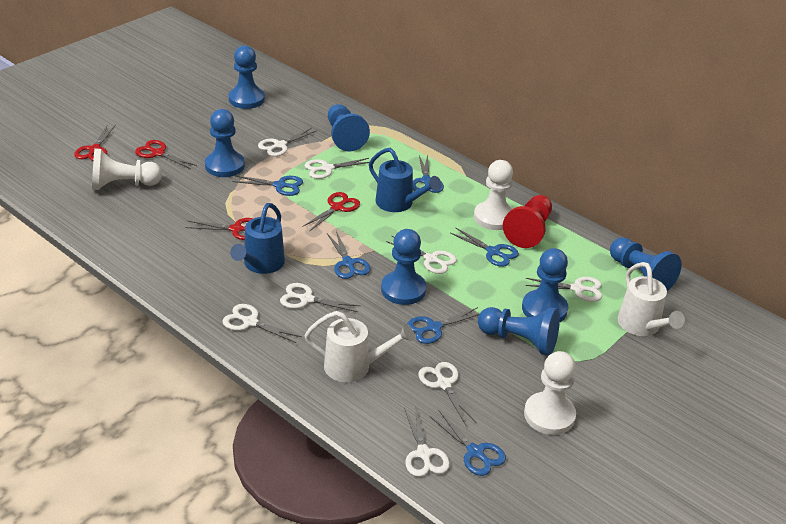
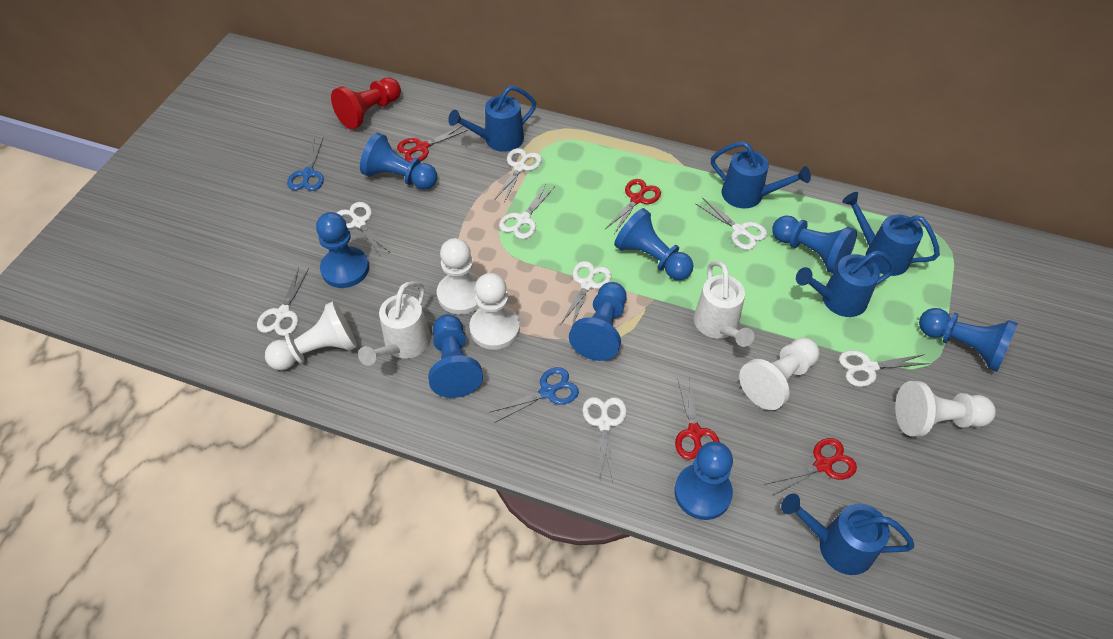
blue pawn: 7 -> 8
blue scissors: 6 -> 2
blue watering can: 2 -> 5
white pawn: 3 -> 5

